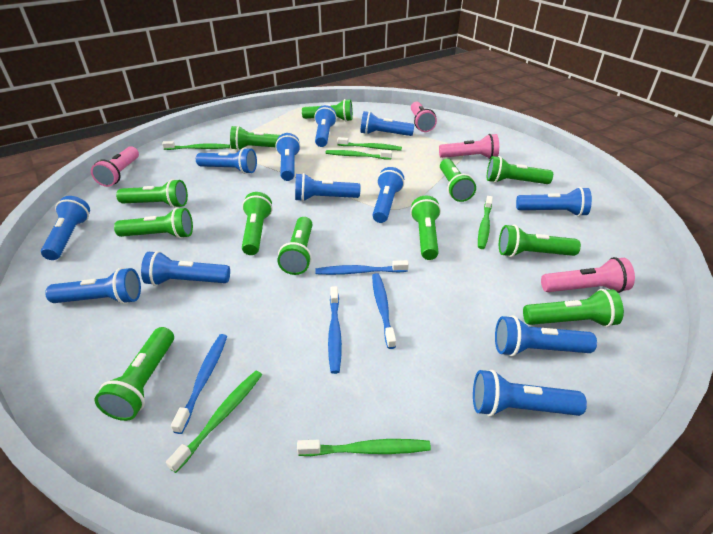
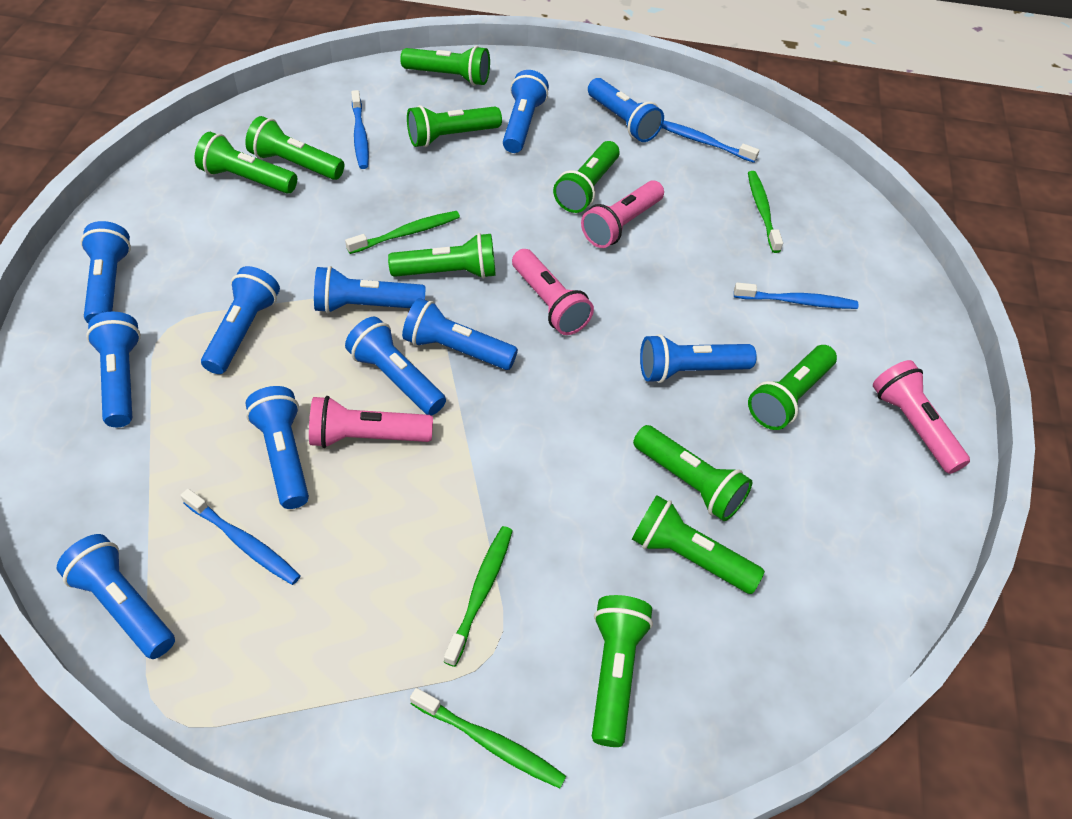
blue flashlight: 12 -> 11
green flashlight: 12 -> 10
green toothbrush: 6 -> 4

